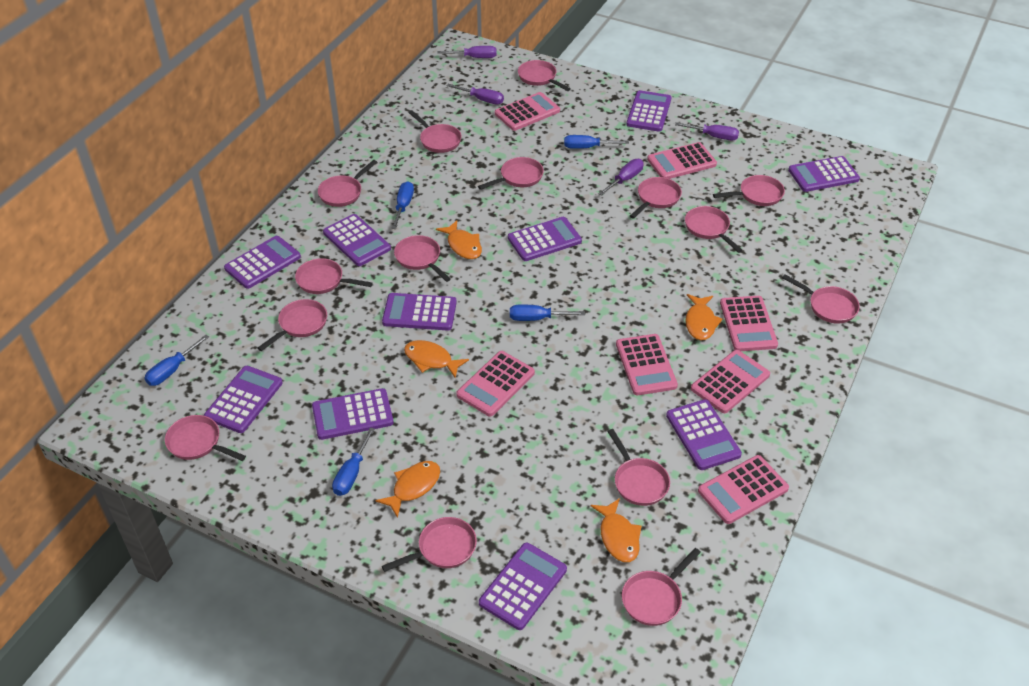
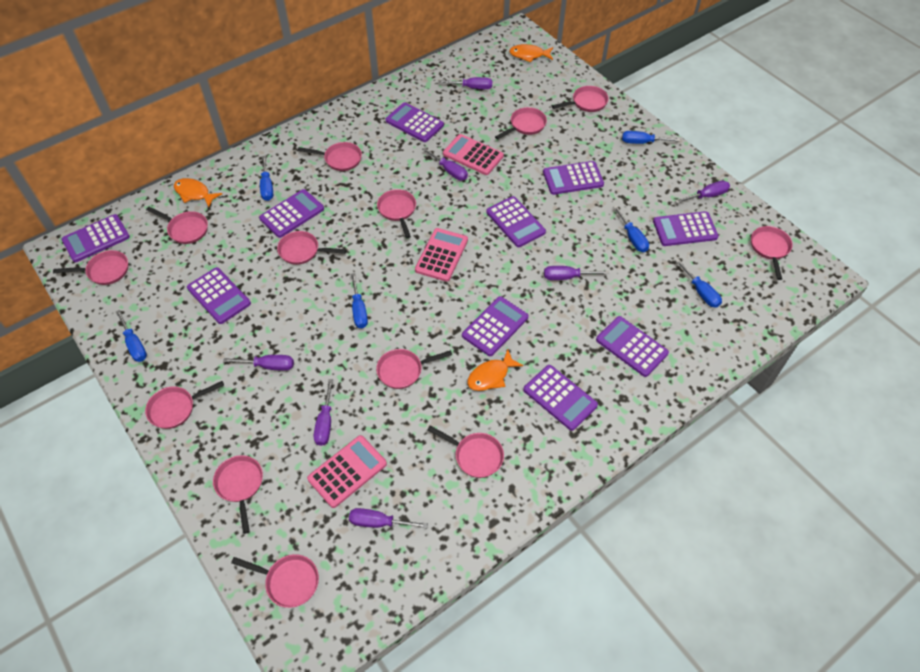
blue screwdriver: 5 -> 6
orange fish: 5 -> 3
pink calculator: 7 -> 3
pink pan: 15 -> 13
purple screwdriver: 4 -> 7

